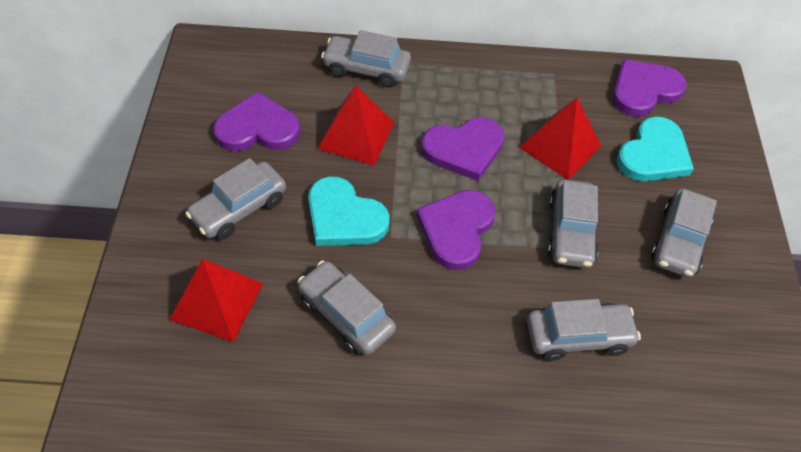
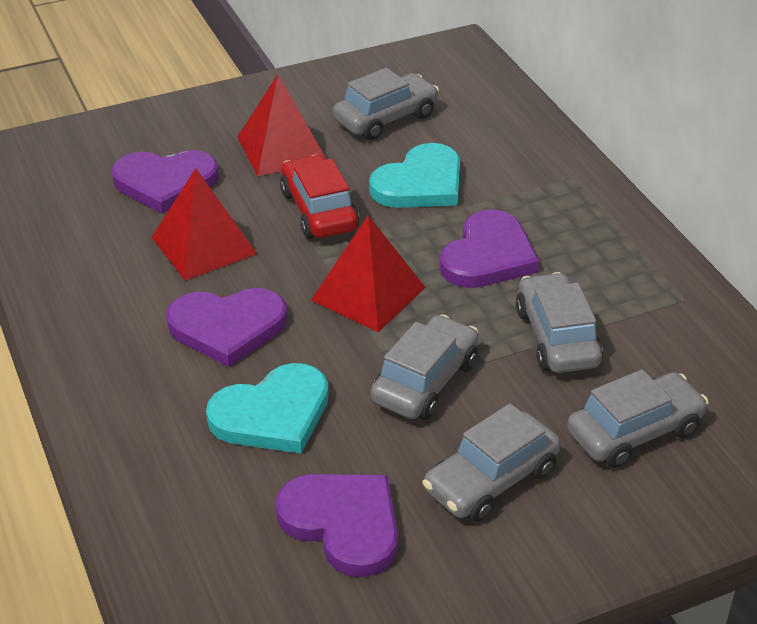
grey car: 6 -> 5
red car: 0 -> 1

